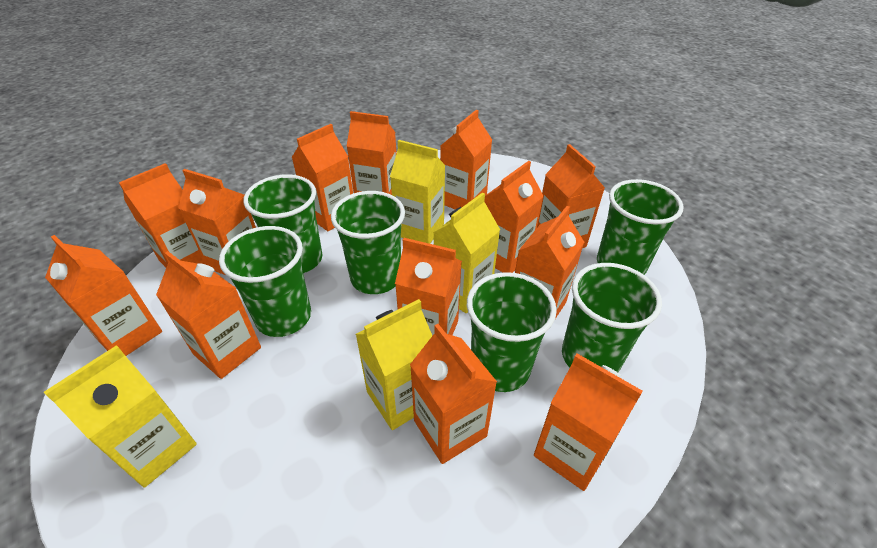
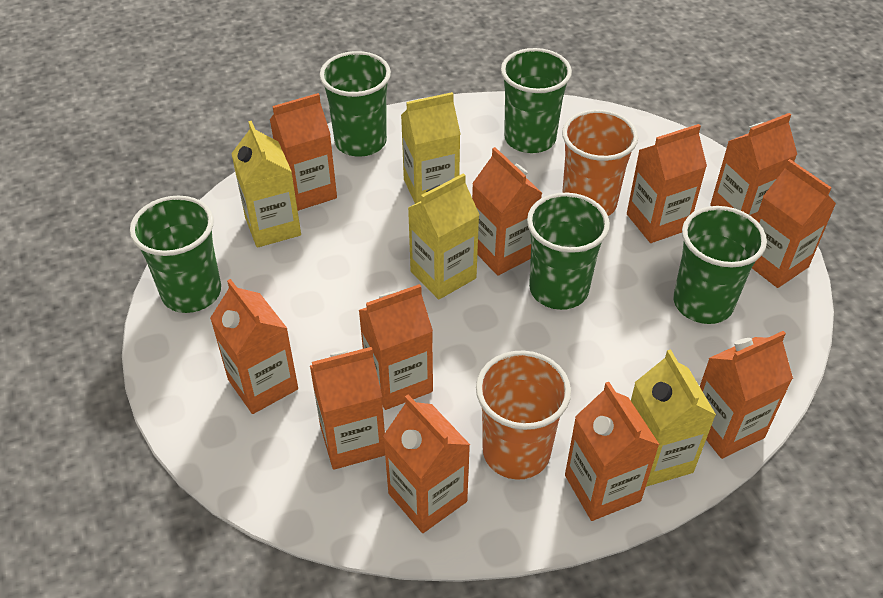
green cup: 6 -> 5
orange carton: 13 -> 11
orange cup: 0 -> 2

